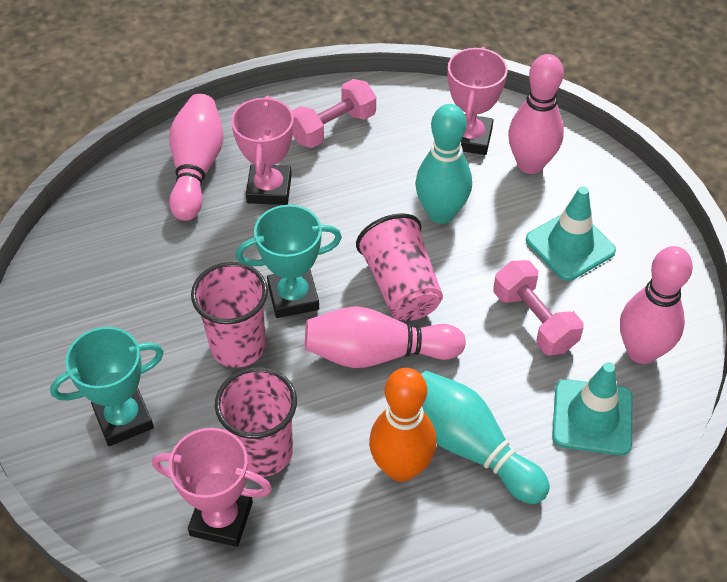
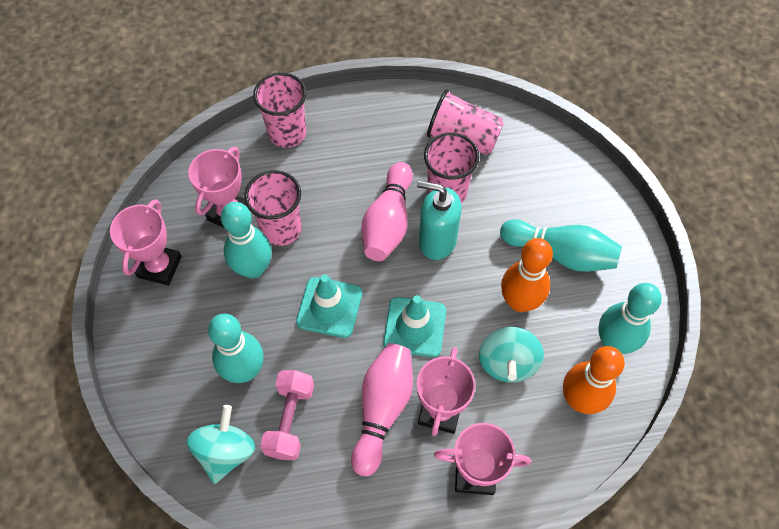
orange bowling pin: 1 -> 2
pink bowling pin: 4 -> 2
pink cup: 3 -> 4
pink dumbbell: 2 -> 1
pink trophy: 3 -> 4
turquoise bowling pin: 2 -> 4
turquoise soap dispenser: 0 -> 1
turquoise spinning top: 0 -> 2
turquoise trophy: 2 -> 0

